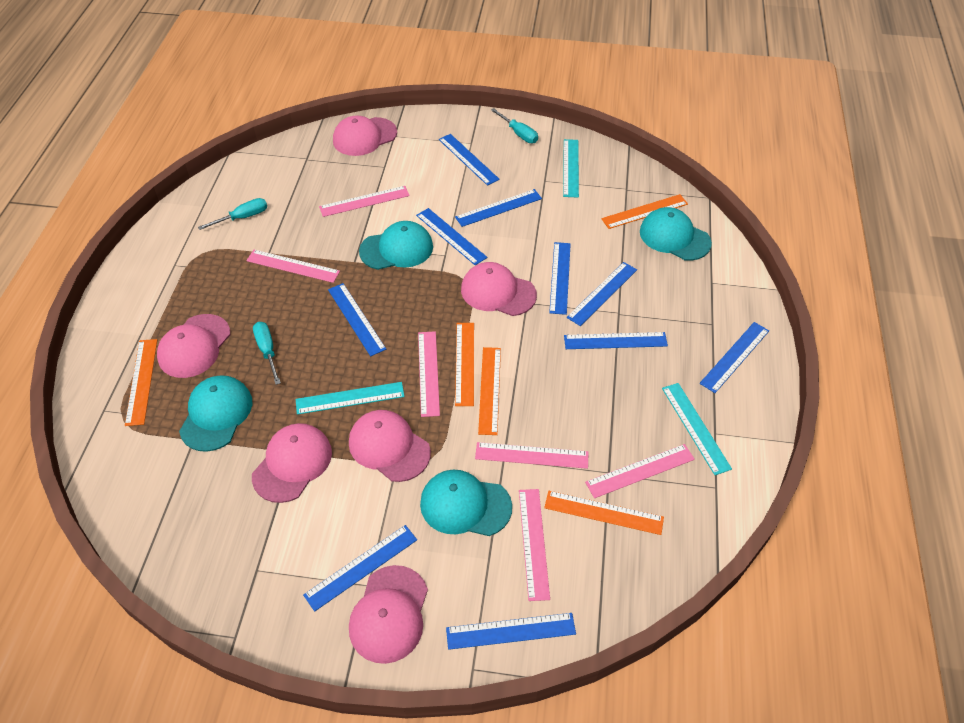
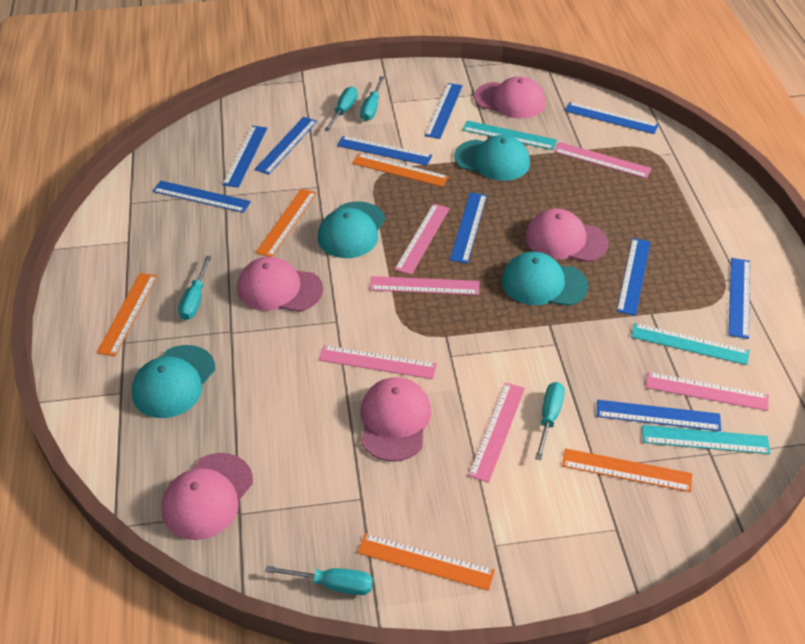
pink cap: 6 -> 5
turquoise screwdriver: 3 -> 5

